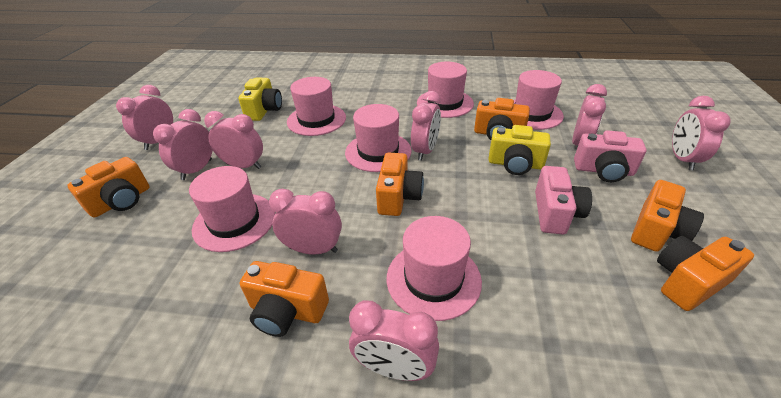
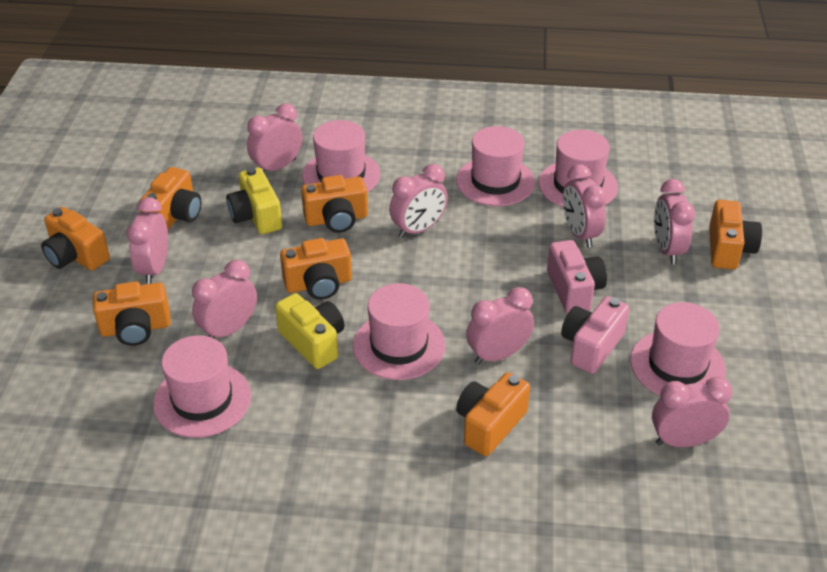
orange camera: 6 -> 7

